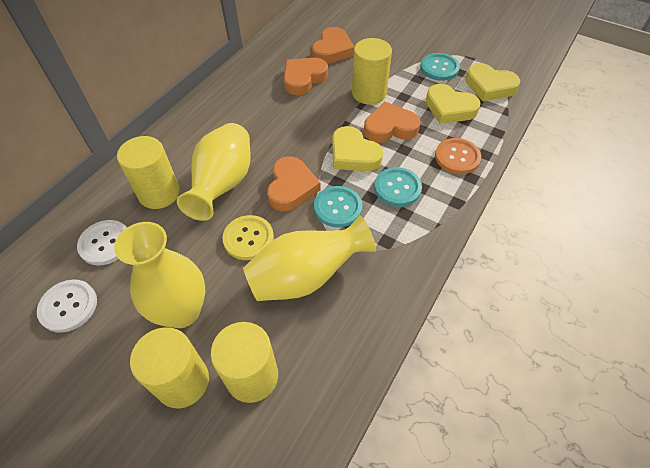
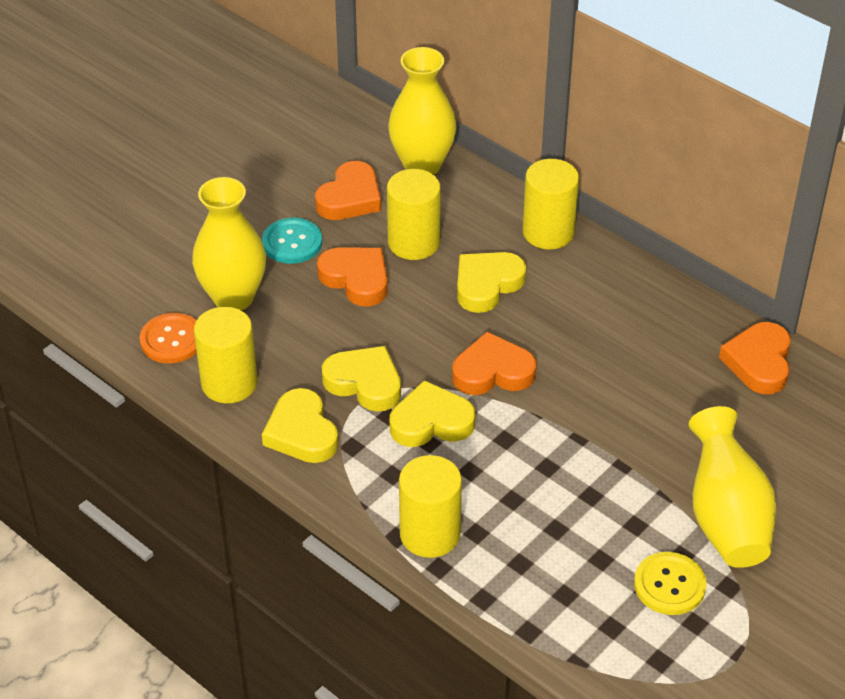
turquoise button: 3 -> 1
white button: 2 -> 0
yellow heart: 3 -> 4

